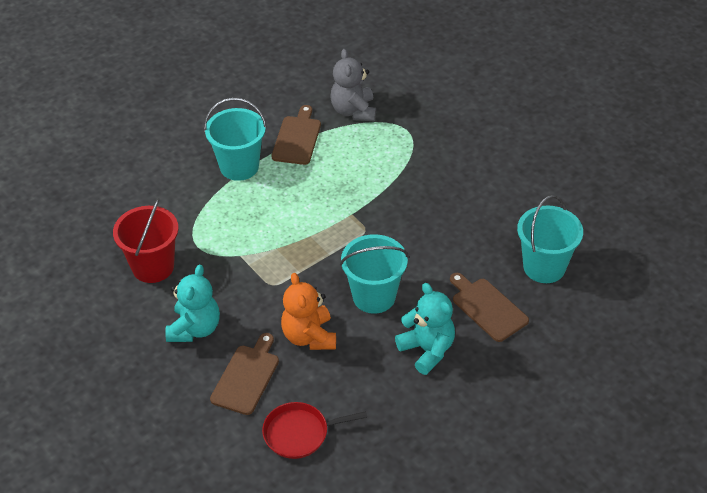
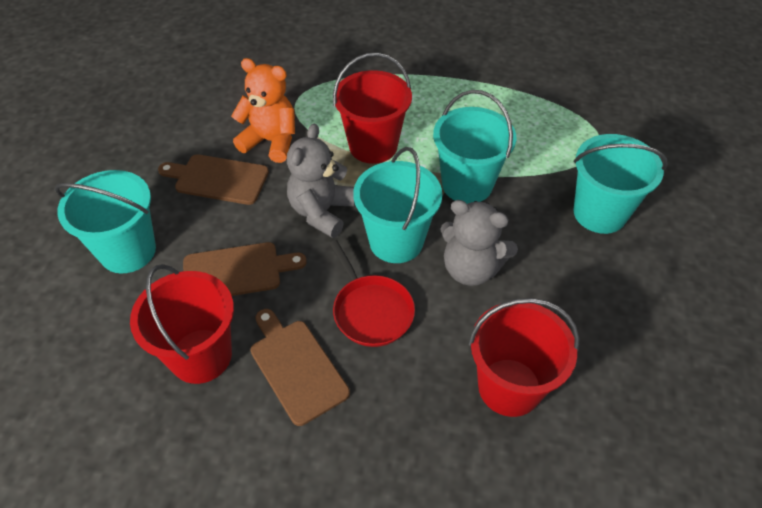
grey teddy bear: 1 -> 2
red bucket: 1 -> 3
turquoise bucket: 3 -> 4
turquoise teddy bear: 2 -> 0

